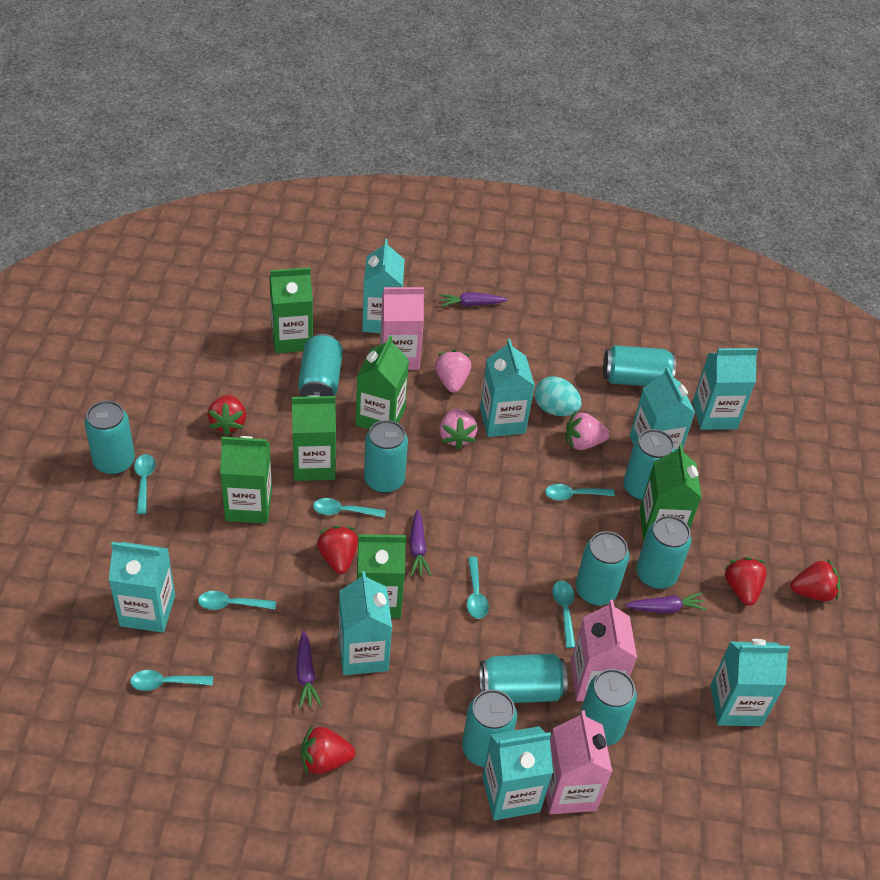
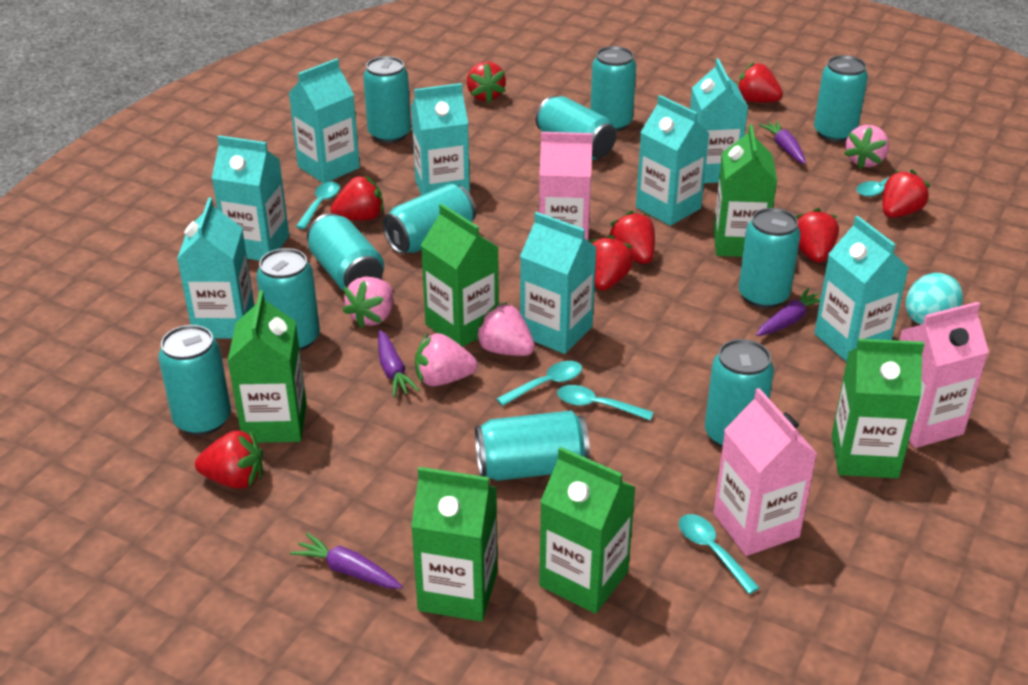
pink strawberry: 3 -> 4
red strawberry: 5 -> 8
turquoise can: 10 -> 11
turquoise spoon: 7 -> 5

